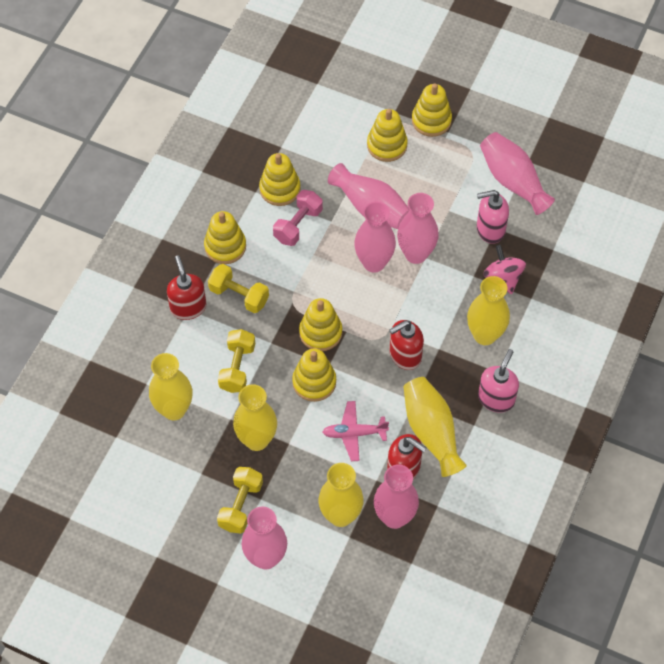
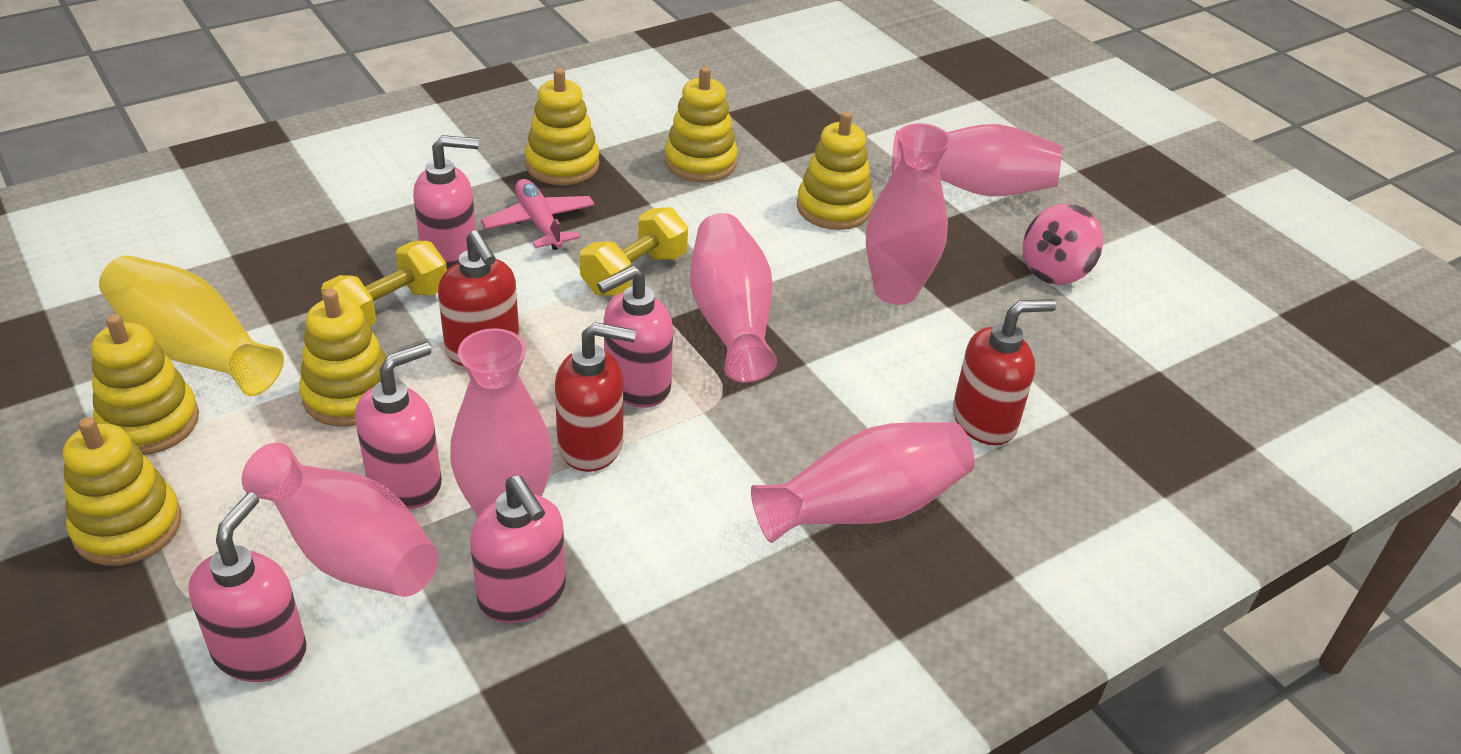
pink dumbbell: 1 -> 0
pink soap dispenser: 2 -> 5
yellow dumbbell: 3 -> 2
yellow vase: 5 -> 1

